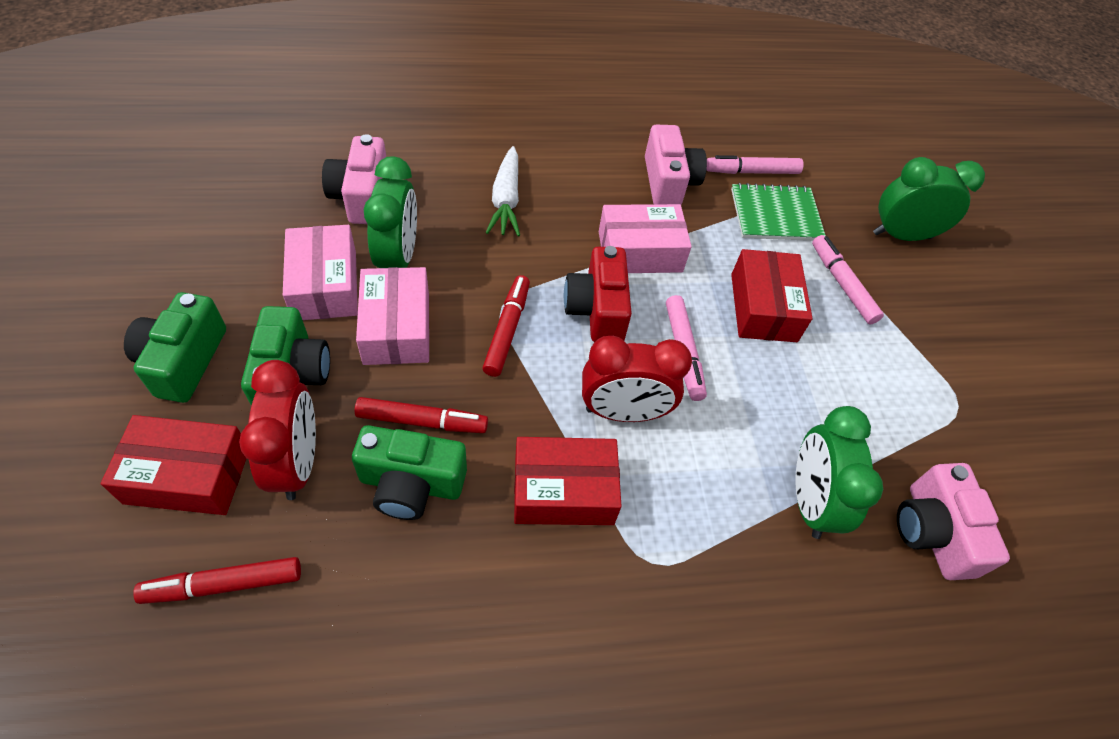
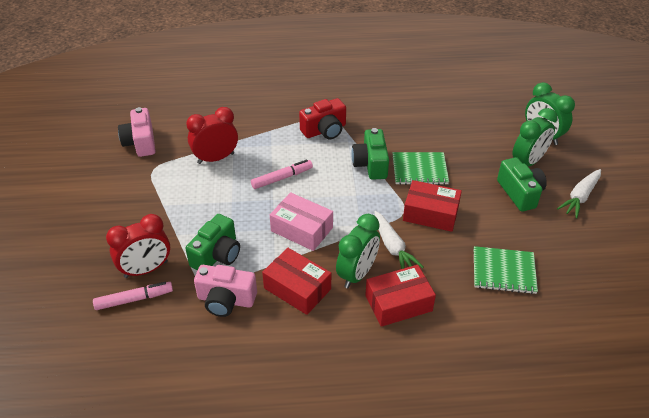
green notebook: 1 -> 2
pink box: 3 -> 1
pink camera: 3 -> 2
pink marker: 3 -> 2
red marker: 3 -> 0
white carrot: 1 -> 2

